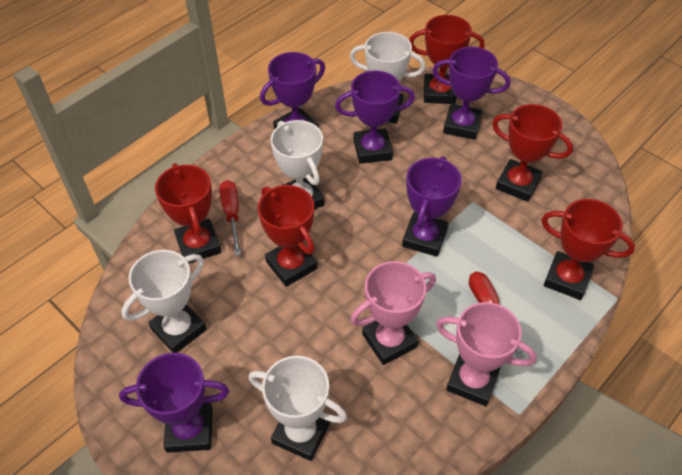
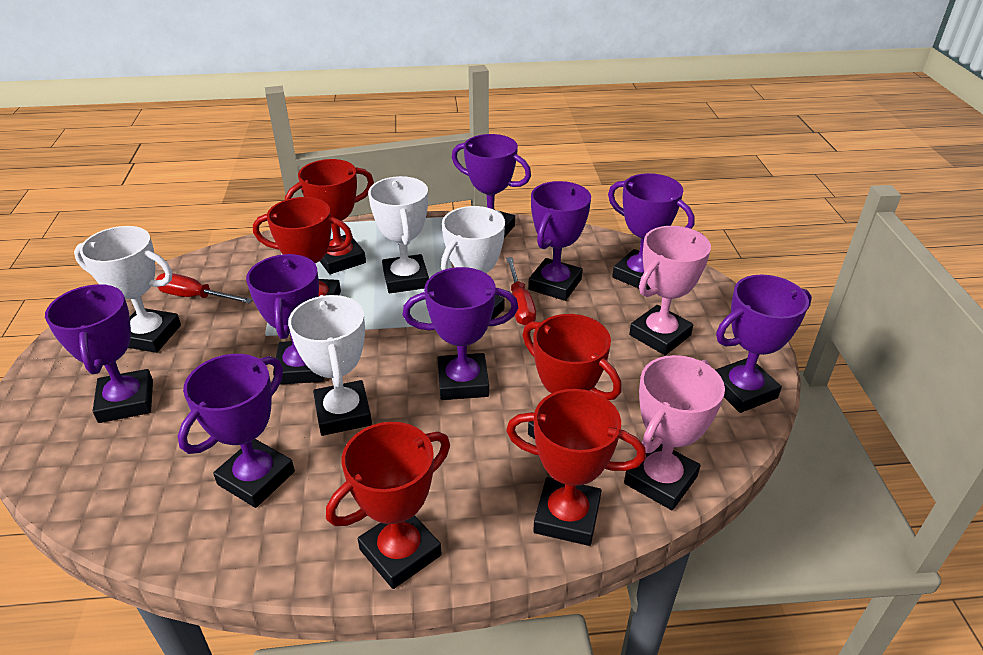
purple trophy: 5 -> 8

